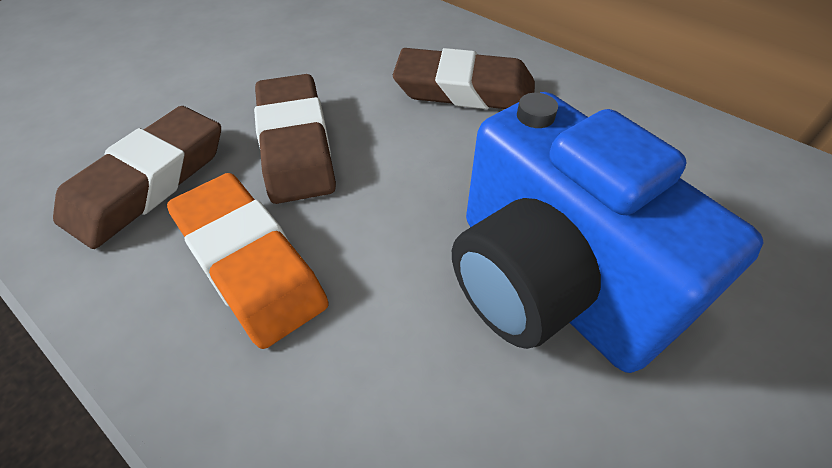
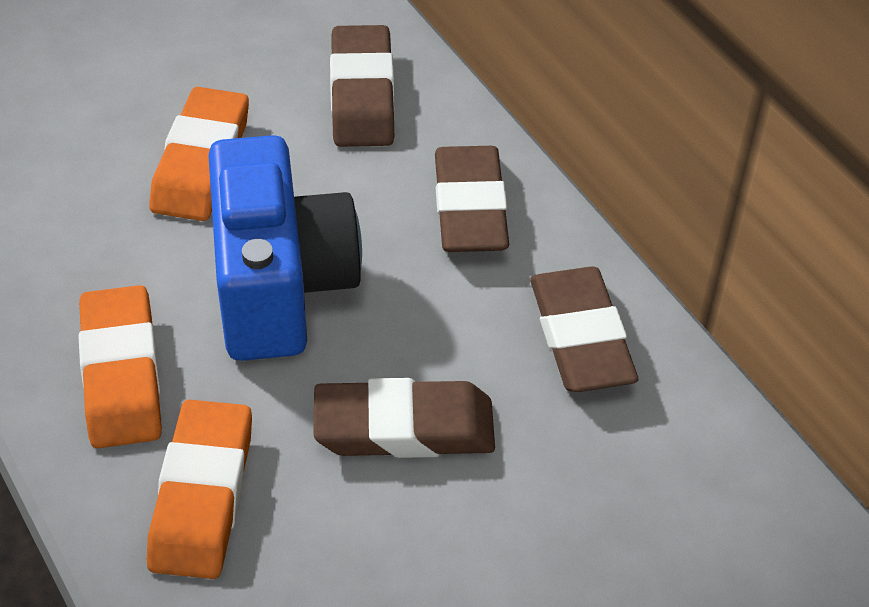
brown eraser: 3 -> 4
orange eraser: 1 -> 3

